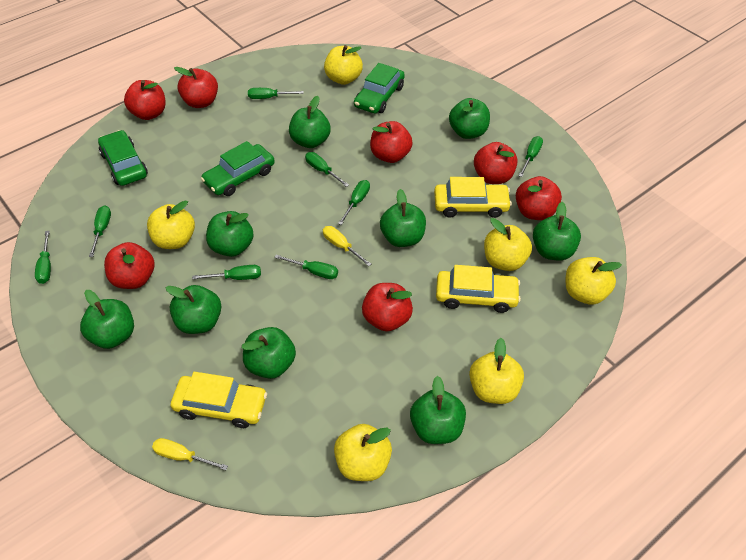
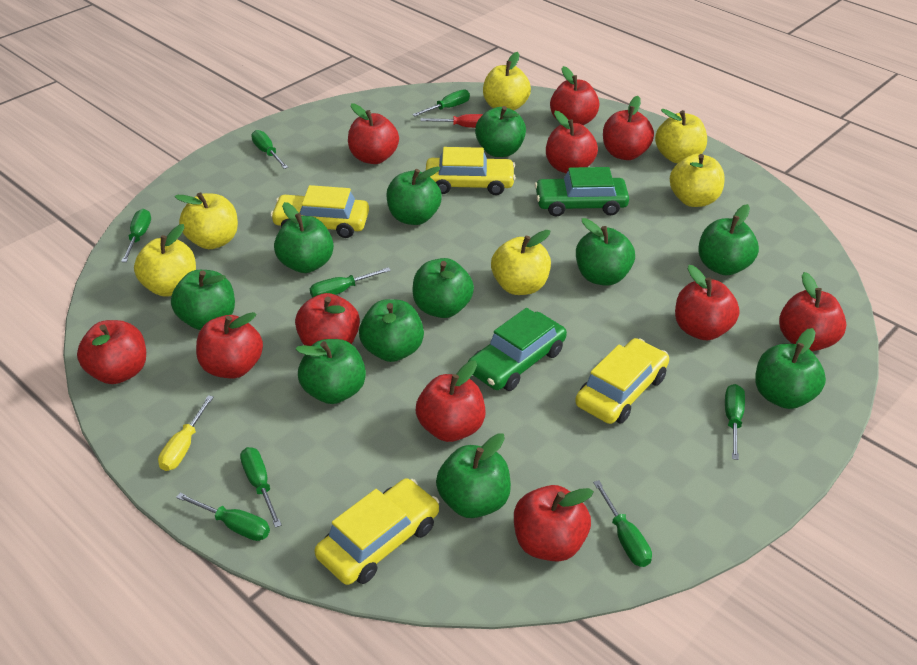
green apple: 9 -> 11
green car: 3 -> 2
red apple: 7 -> 11
red screwdriver: 0 -> 1
yellow car: 3 -> 4
yellow screwdriver: 2 -> 1

